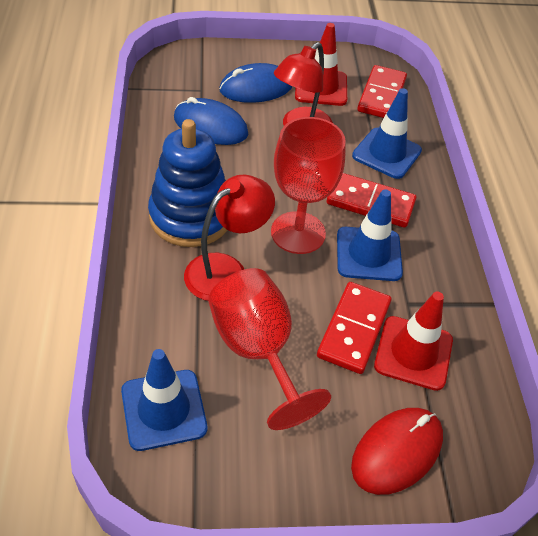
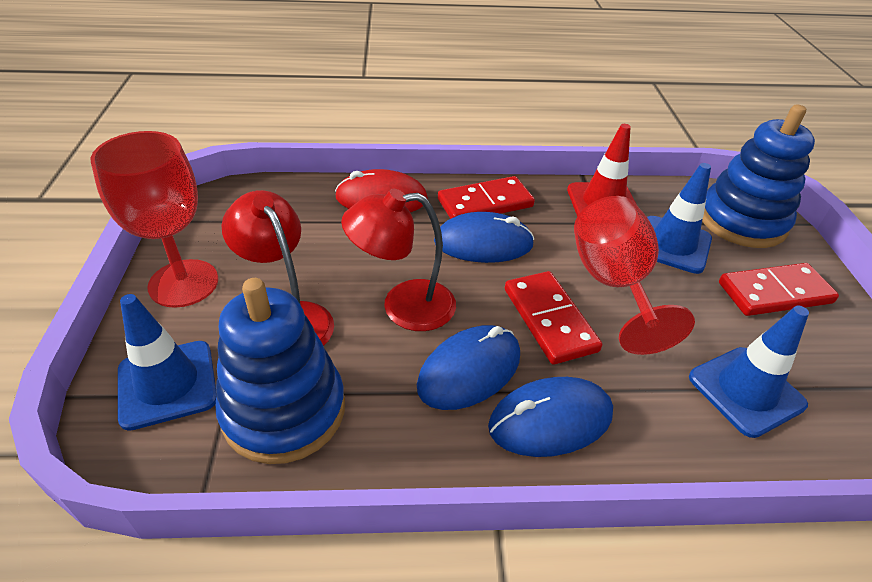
blue mouse: 2 -> 3
blue stacking toy: 1 -> 2
red traffic cone: 2 -> 1

